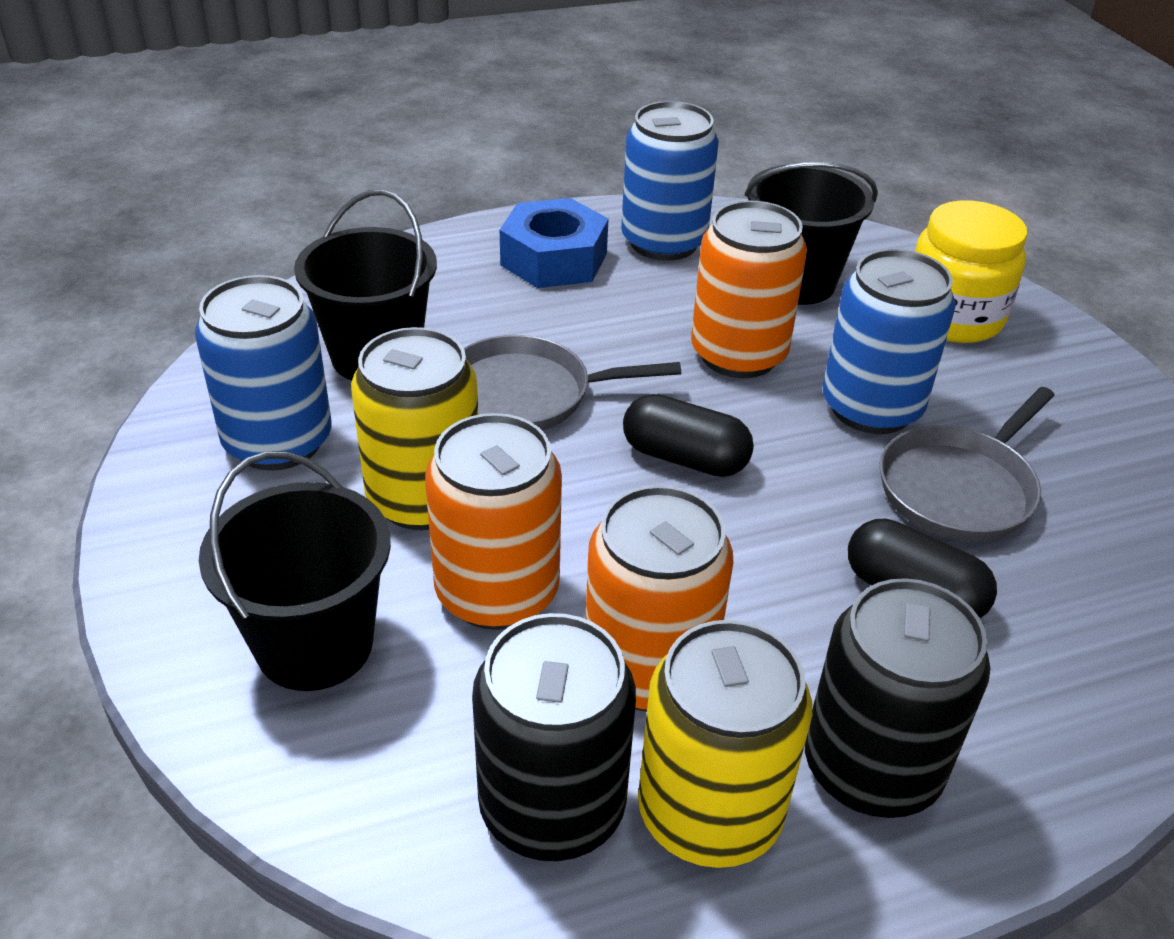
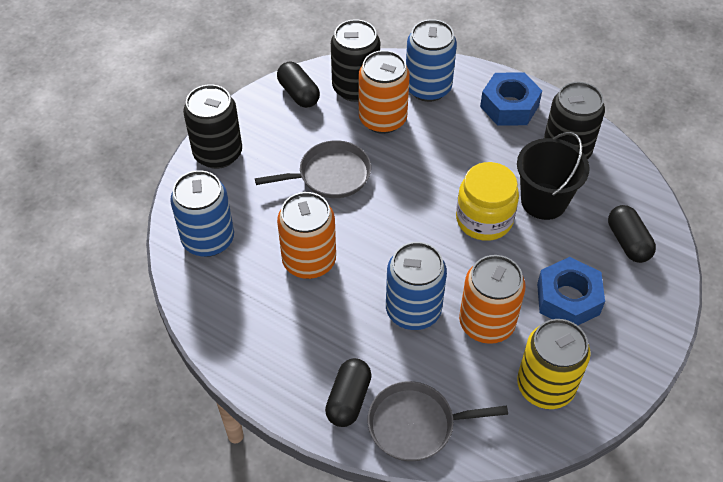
black bucket: 3 -> 1
black can: 2 -> 3
black capsule: 2 -> 3
blue nut: 1 -> 2
yellow can: 2 -> 1

